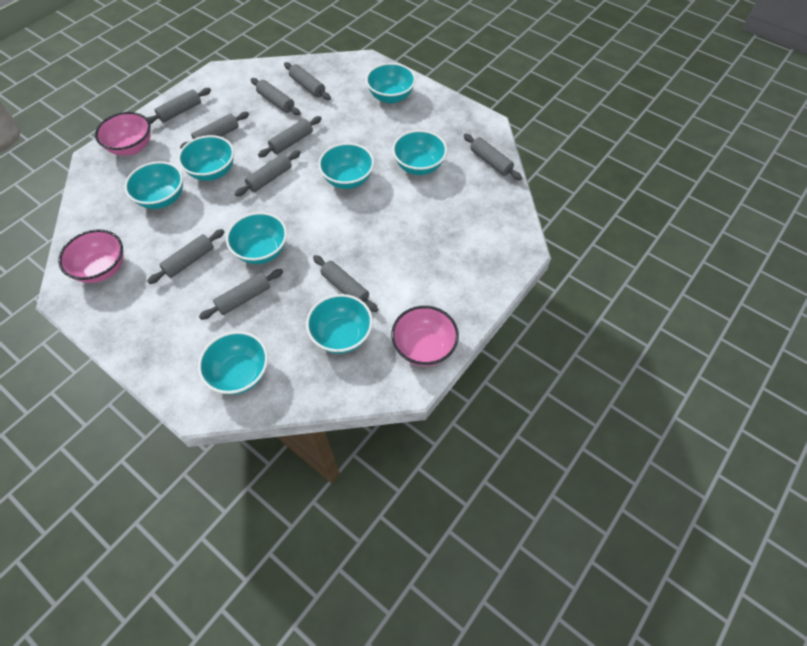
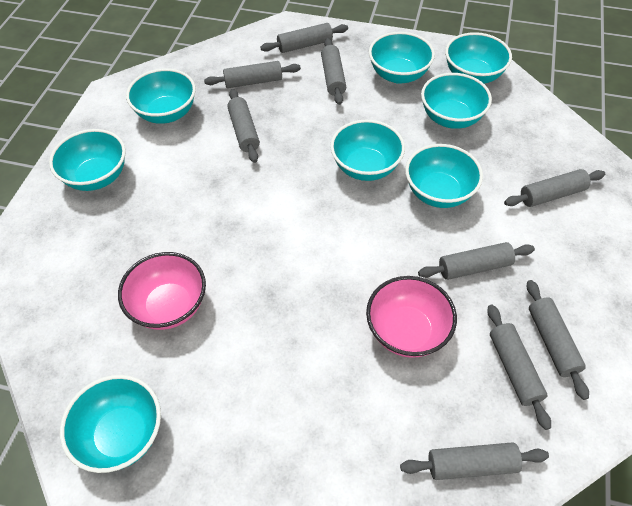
grey rolling pin: 10 -> 9
pink bowl: 3 -> 2

